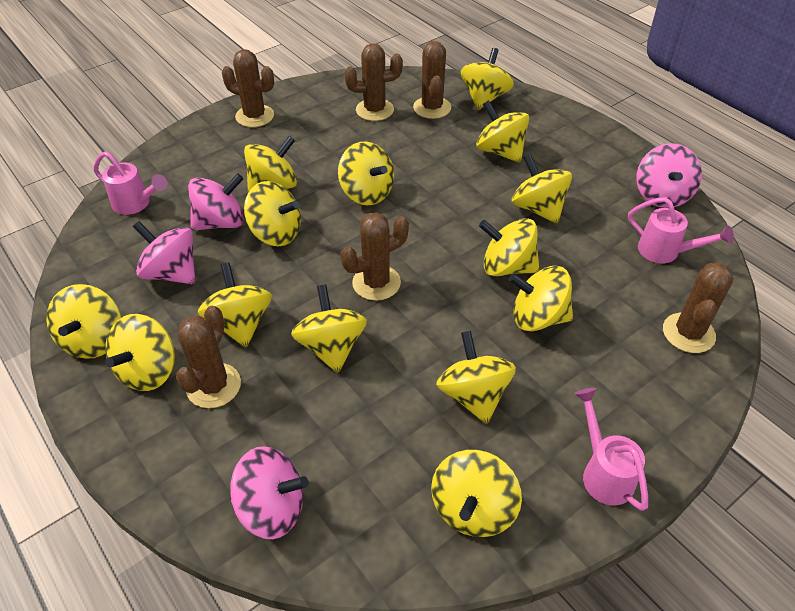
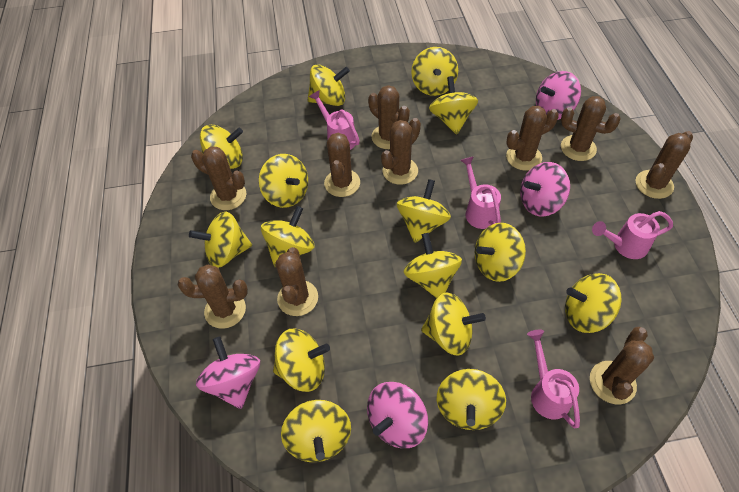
brown cactus: 6 -> 10
pink watering can: 3 -> 4
yellow spinning top: 14 -> 15

